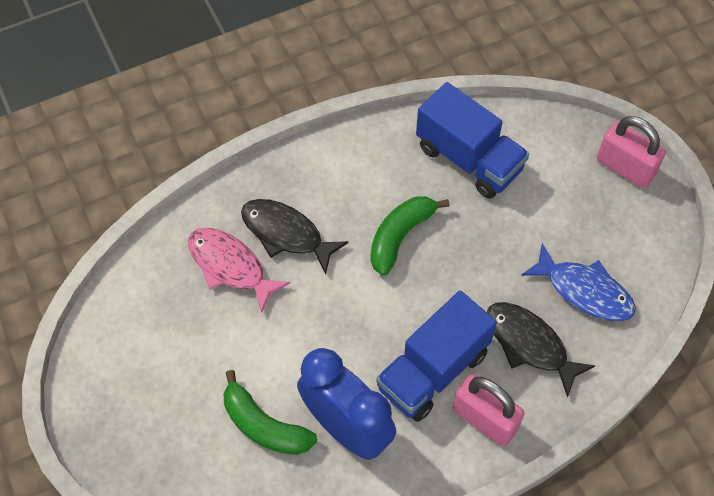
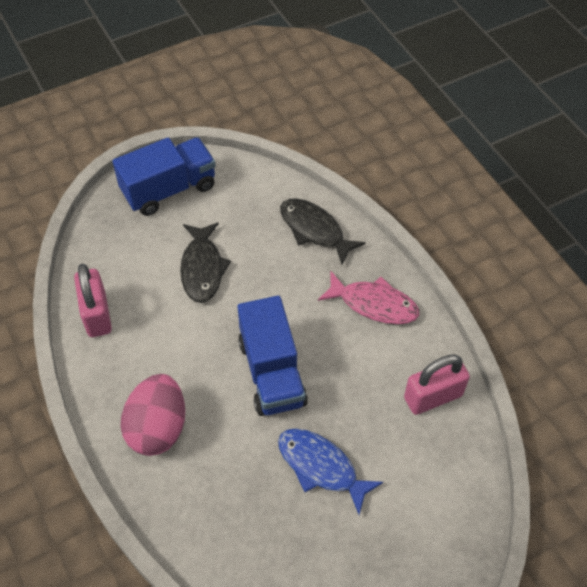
blue clock: 1 -> 0
green banana: 2 -> 0
pink egg: 0 -> 1

